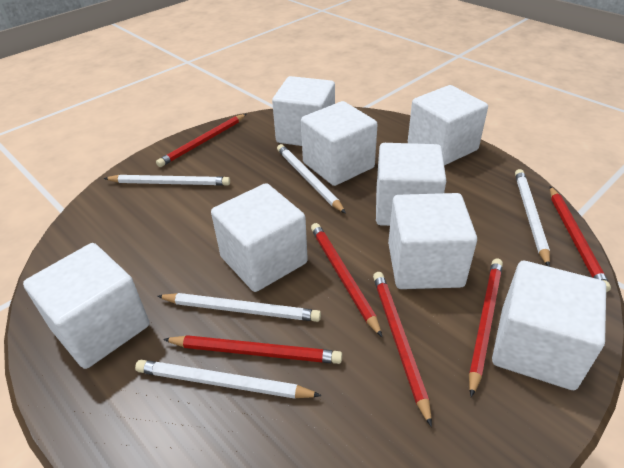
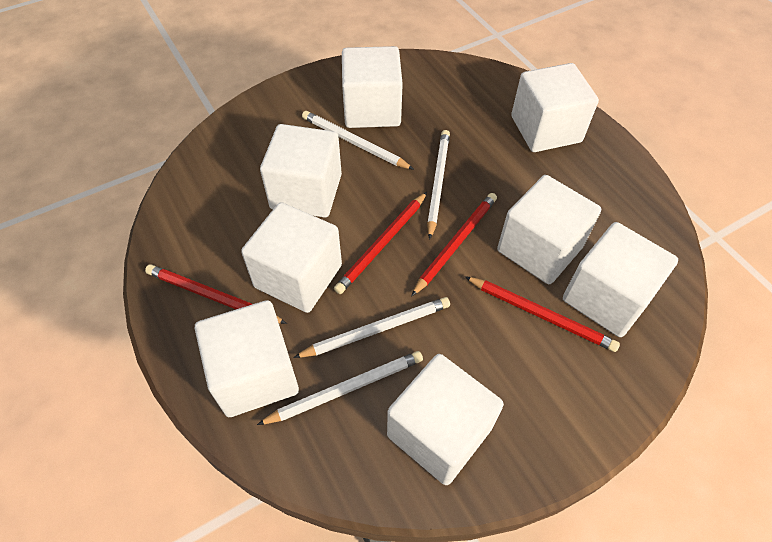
red pencil: 6 -> 4
white pencil: 5 -> 4

